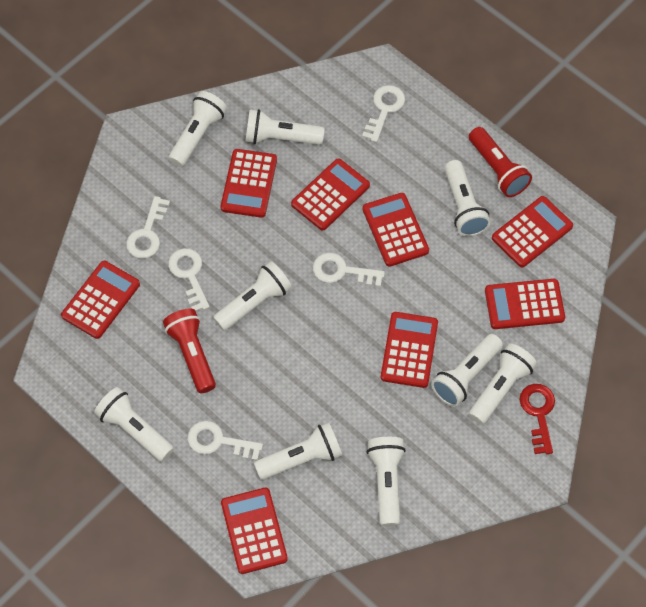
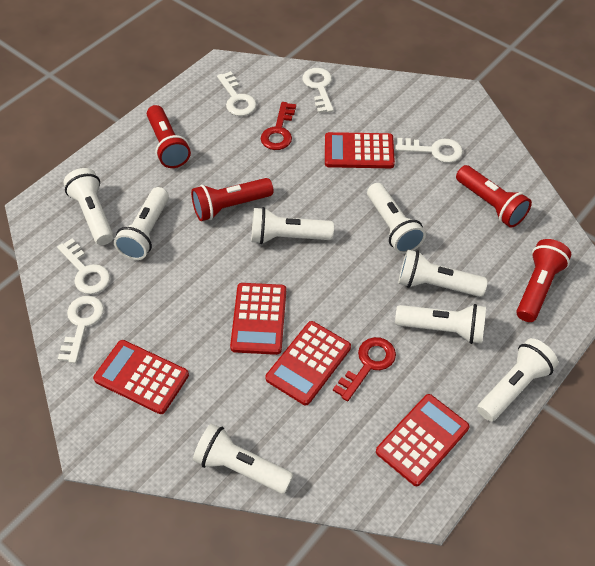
red calculator: 8 -> 5
red flashlight: 2 -> 4
red key: 1 -> 2
white flashlight: 9 -> 8

